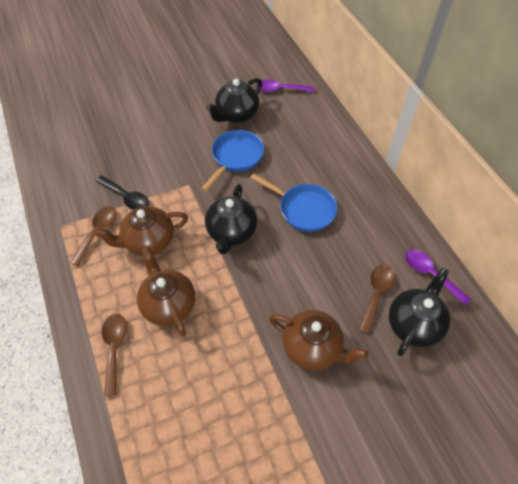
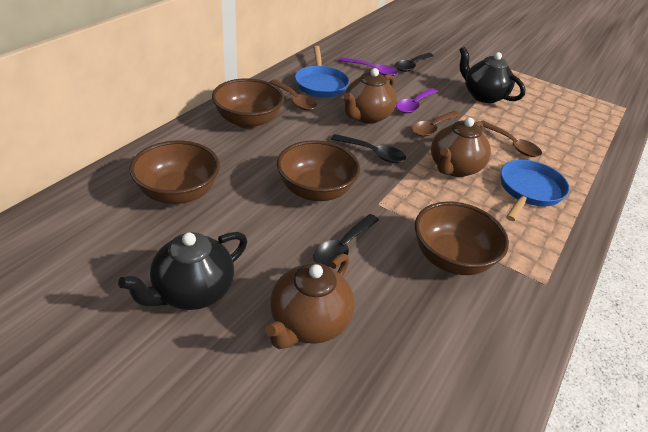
black spoon: 1 -> 3
black teapot: 3 -> 2
brown bowl: 0 -> 4

